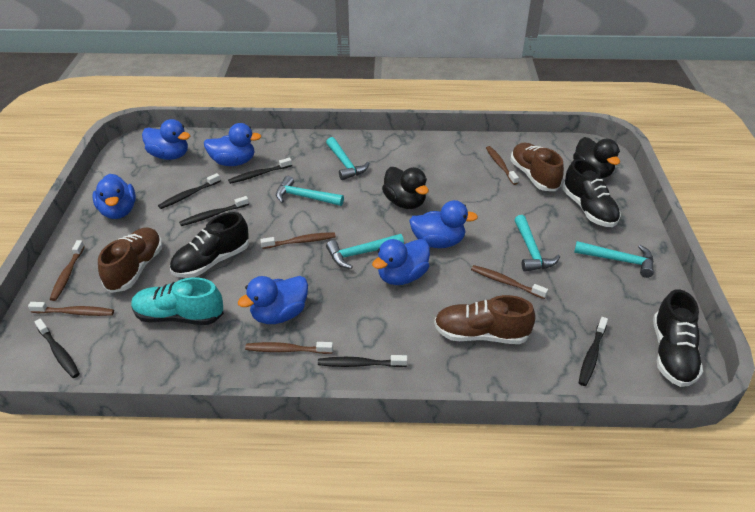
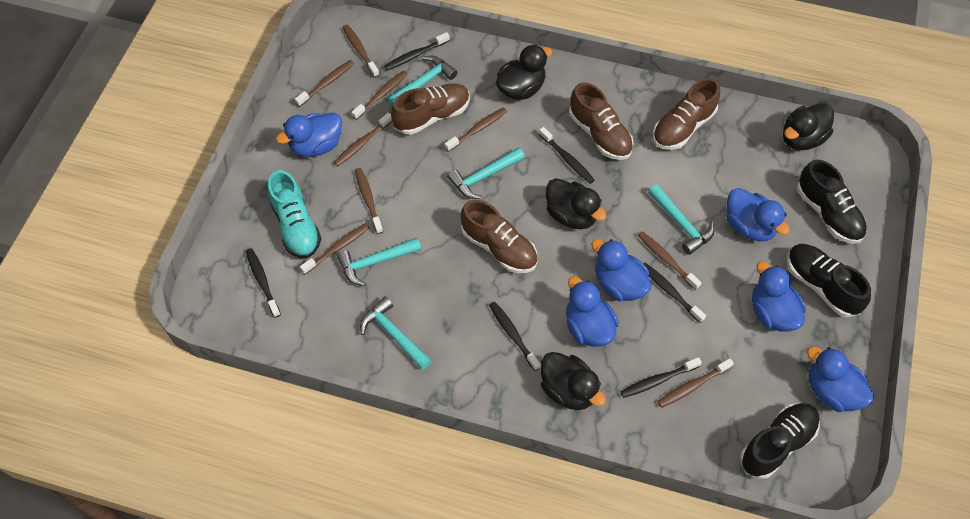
black duck: 2 -> 4
brown shoe: 3 -> 4
brown toothbrush: 6 -> 9

